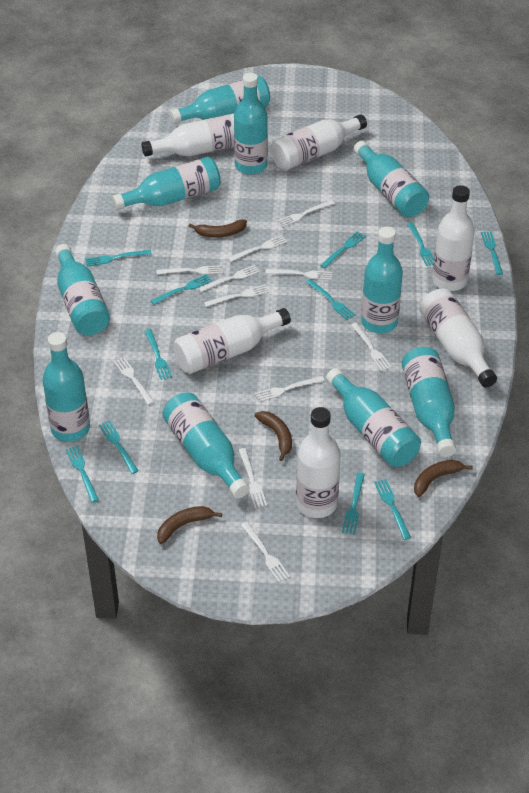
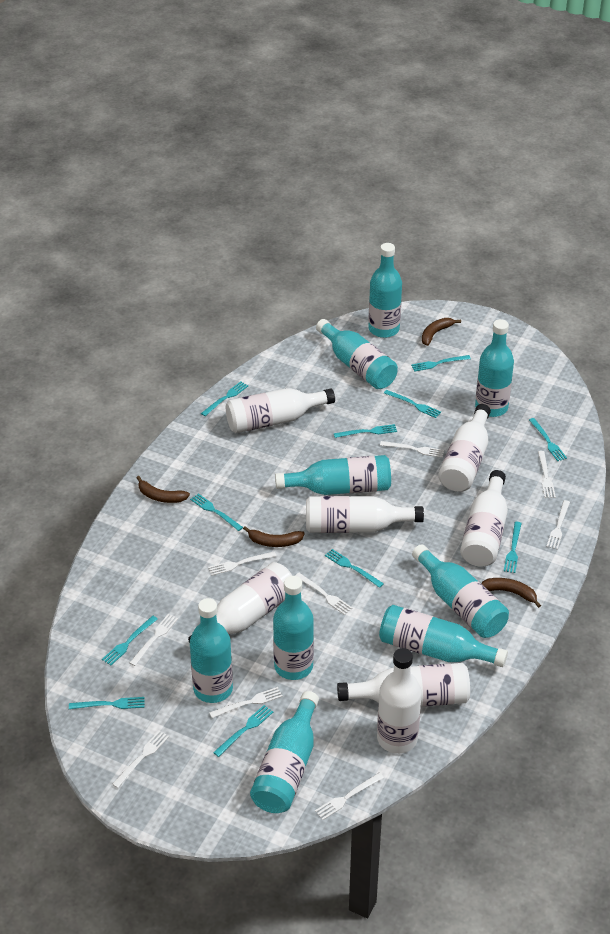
turquoise bottle: 10 -> 9
white bottle: 6 -> 7
white fork: 11 -> 9

